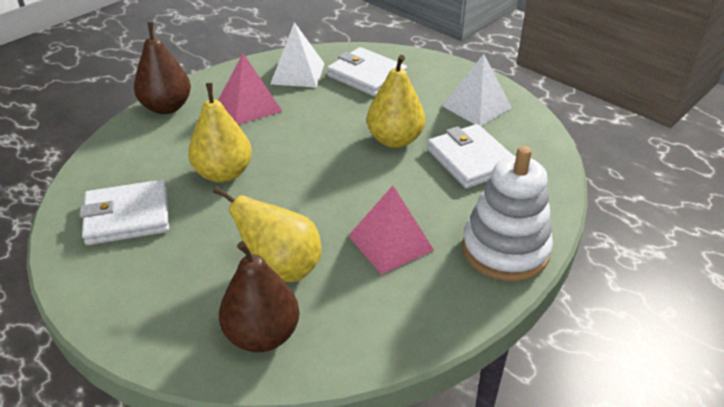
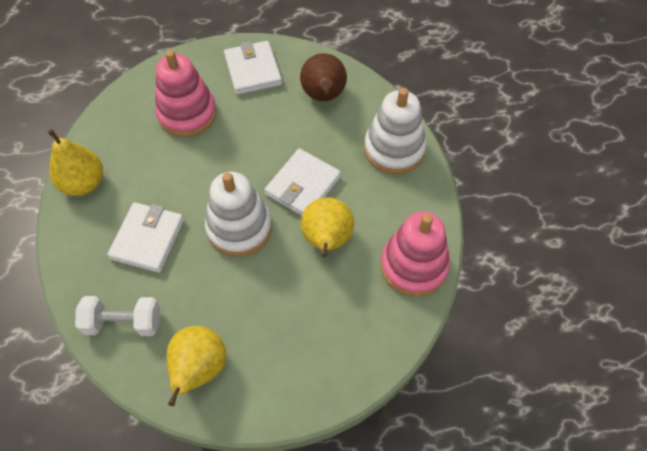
brown pear: 2 -> 1
pink pyramid: 2 -> 0
pink stacking toy: 0 -> 2
white dumbbell: 0 -> 1
white pyramid: 2 -> 0
white stacking toy: 1 -> 2

